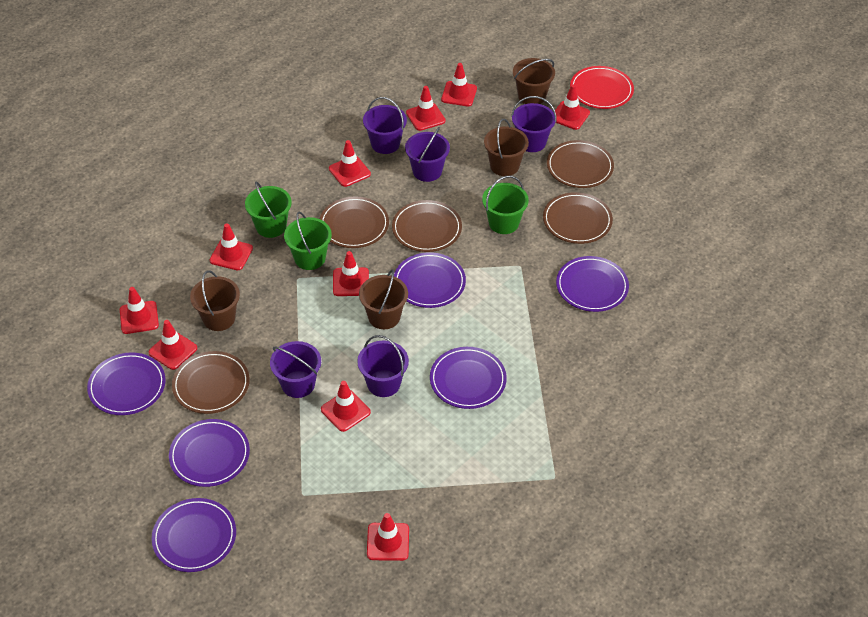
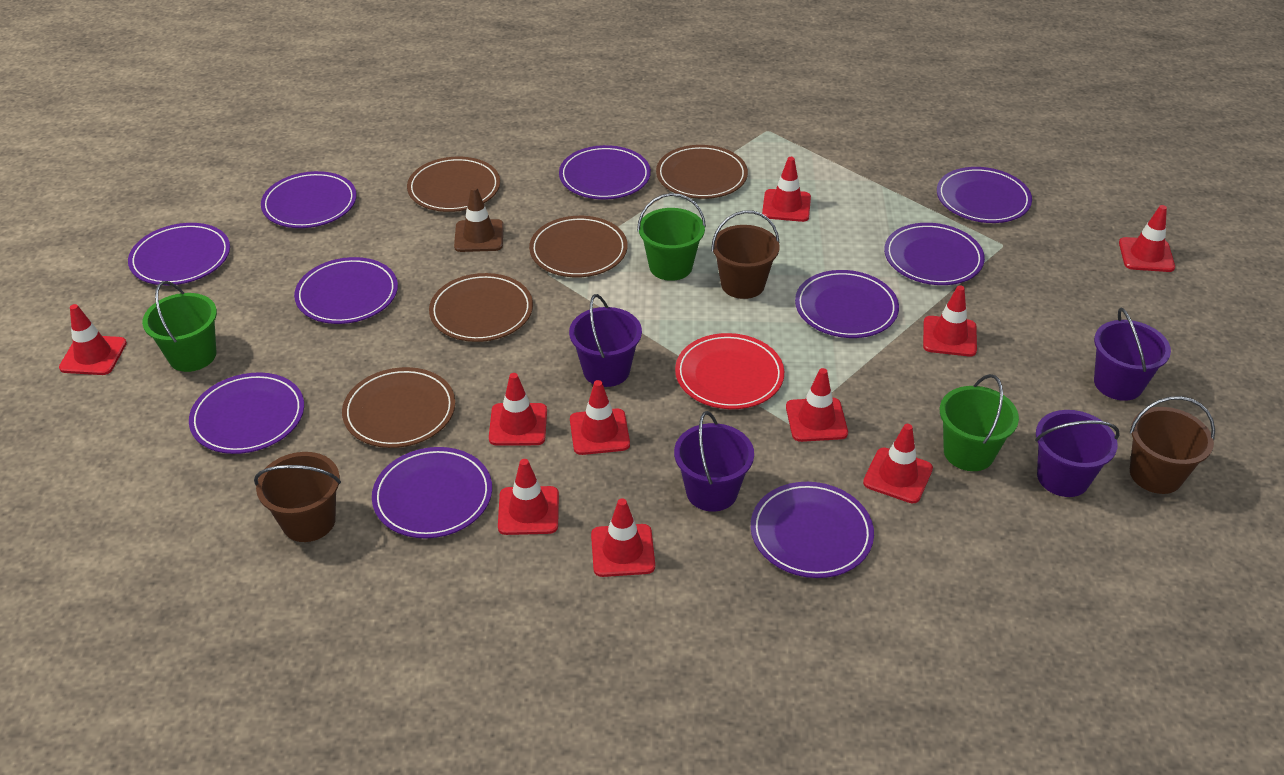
brown bucket: 4 -> 3
brown traffic cone: 0 -> 1
purple bucket: 5 -> 4
purple plate: 6 -> 10

